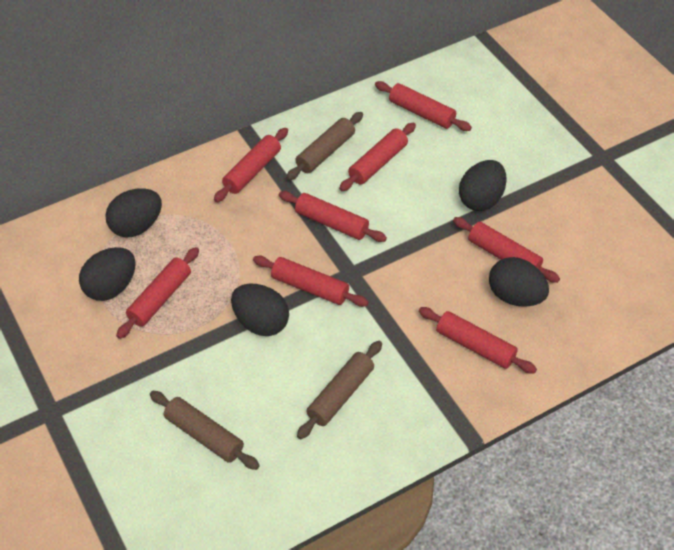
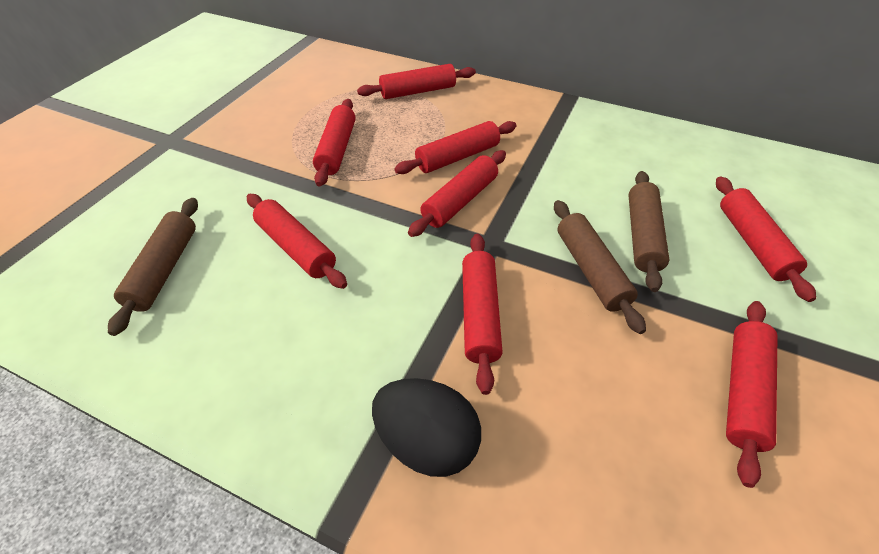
black egg: 5 -> 1

